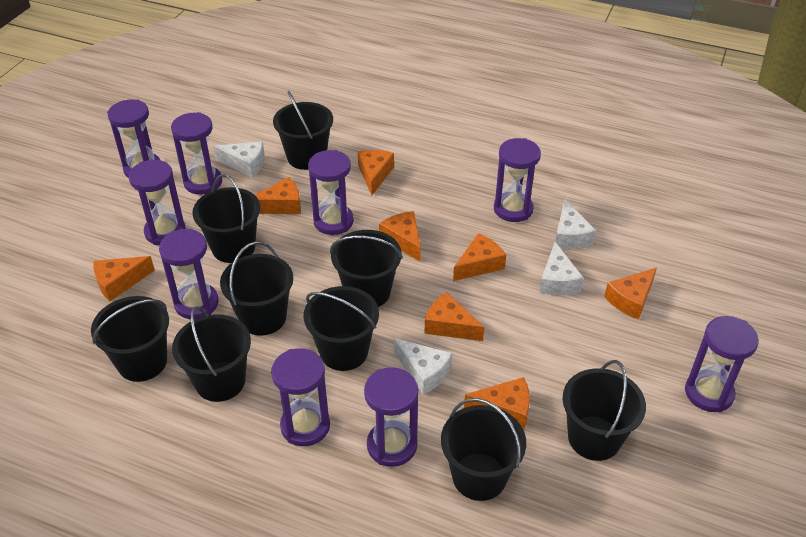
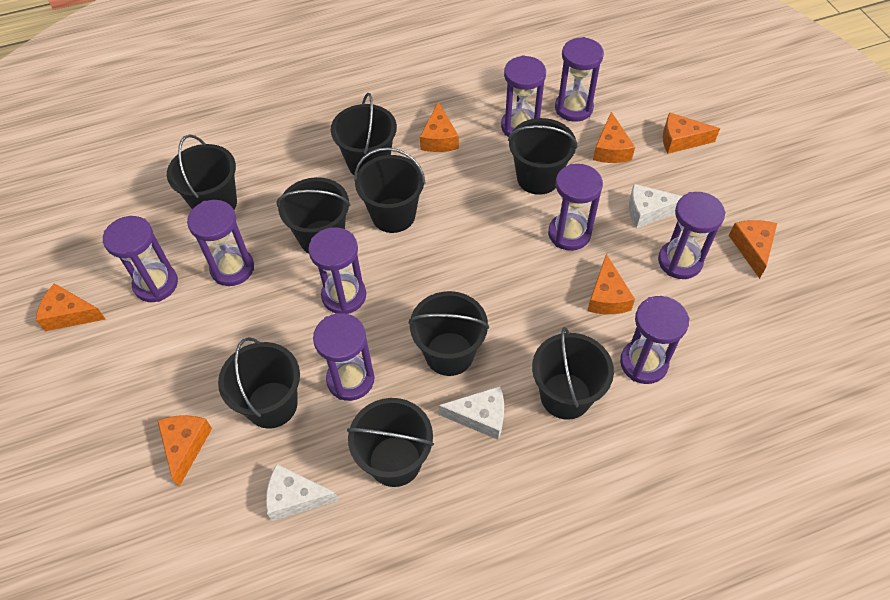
orange cheese: 8 -> 7
white cheese: 4 -> 3

